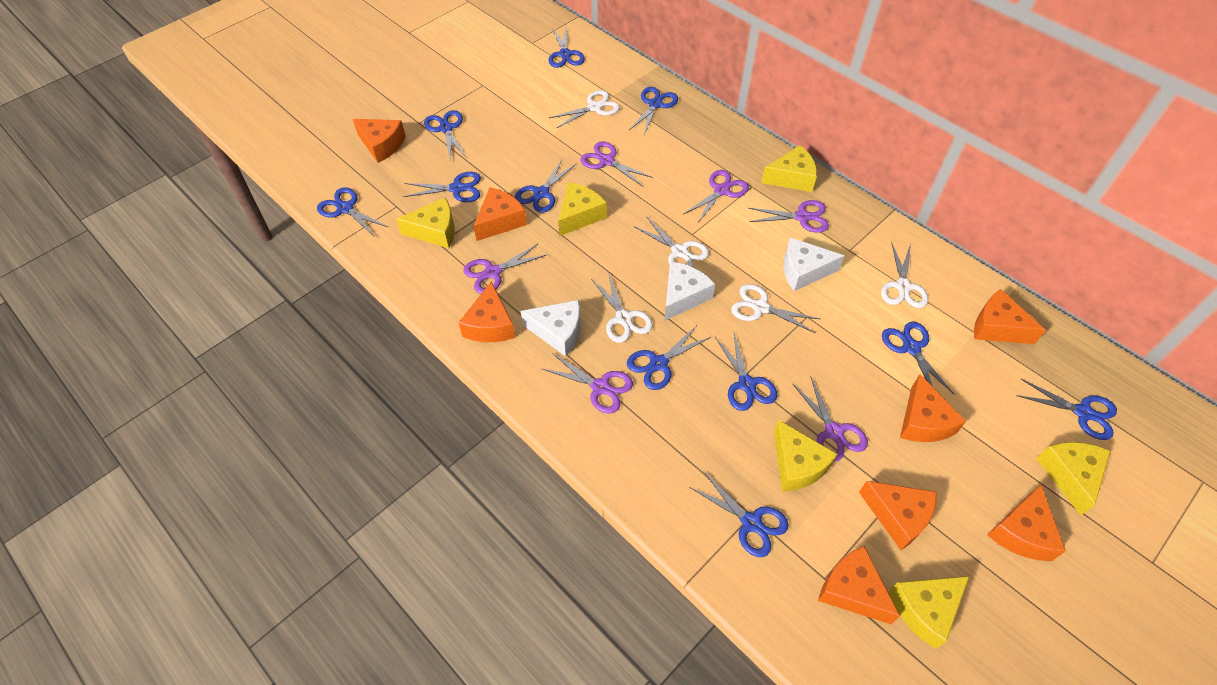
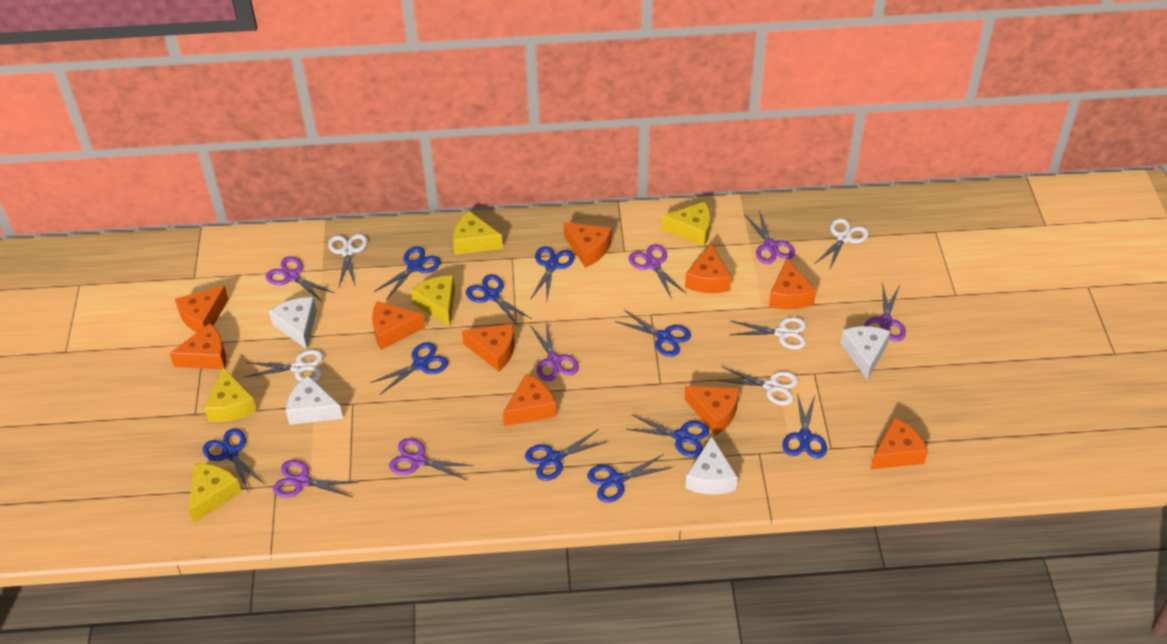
blue scissors: 11 -> 10
orange cheese: 8 -> 10
purple scissors: 6 -> 7
white cheese: 3 -> 4
yellow cheese: 6 -> 5

